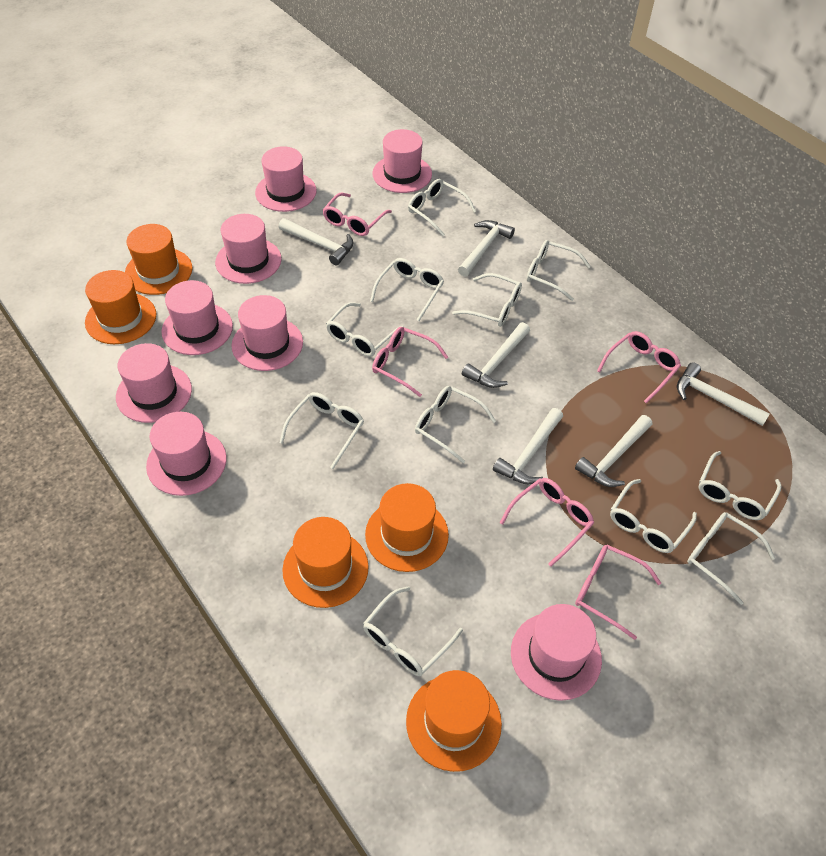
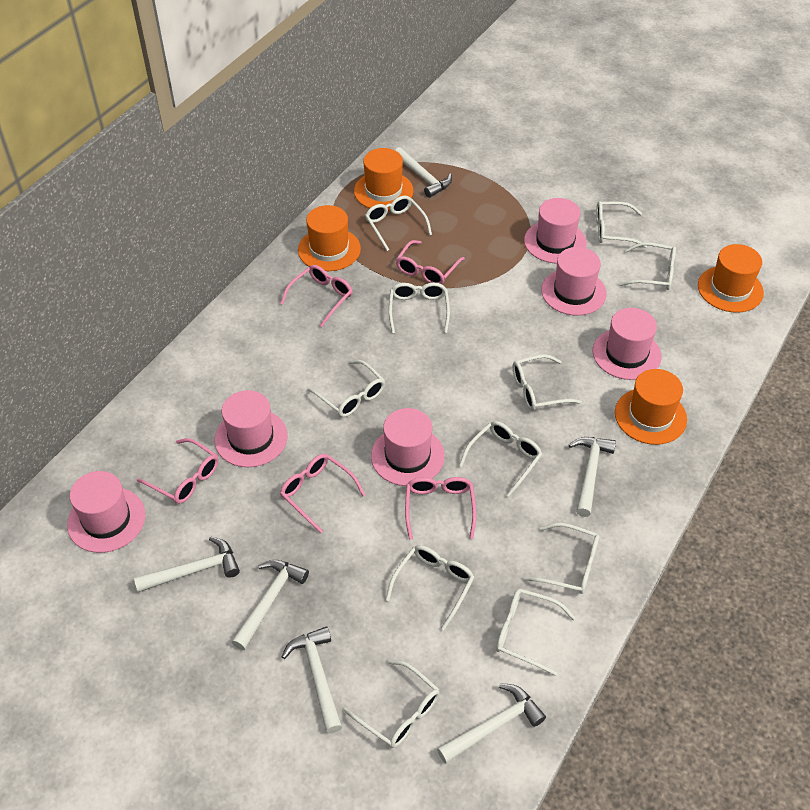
orange hat: 5 -> 4
pink hat: 8 -> 6

